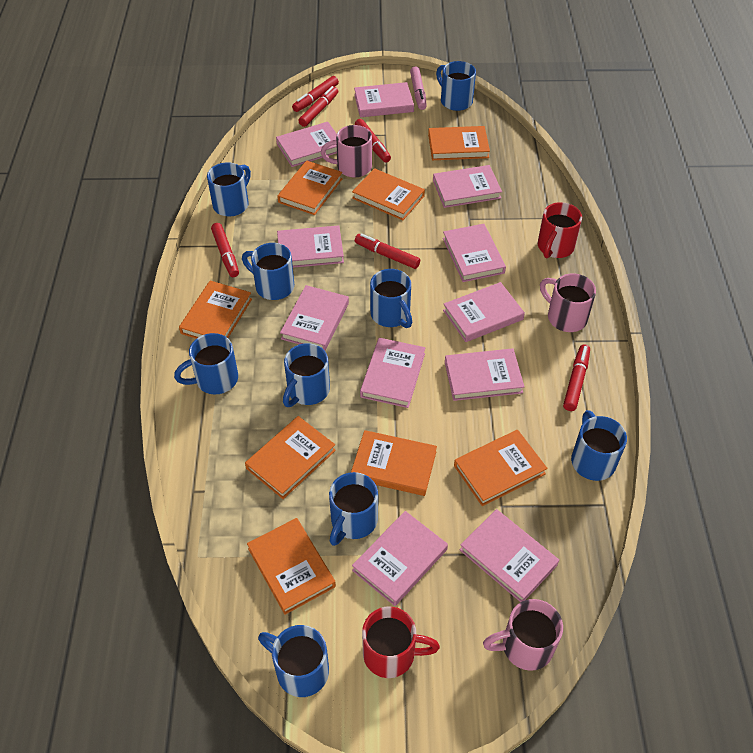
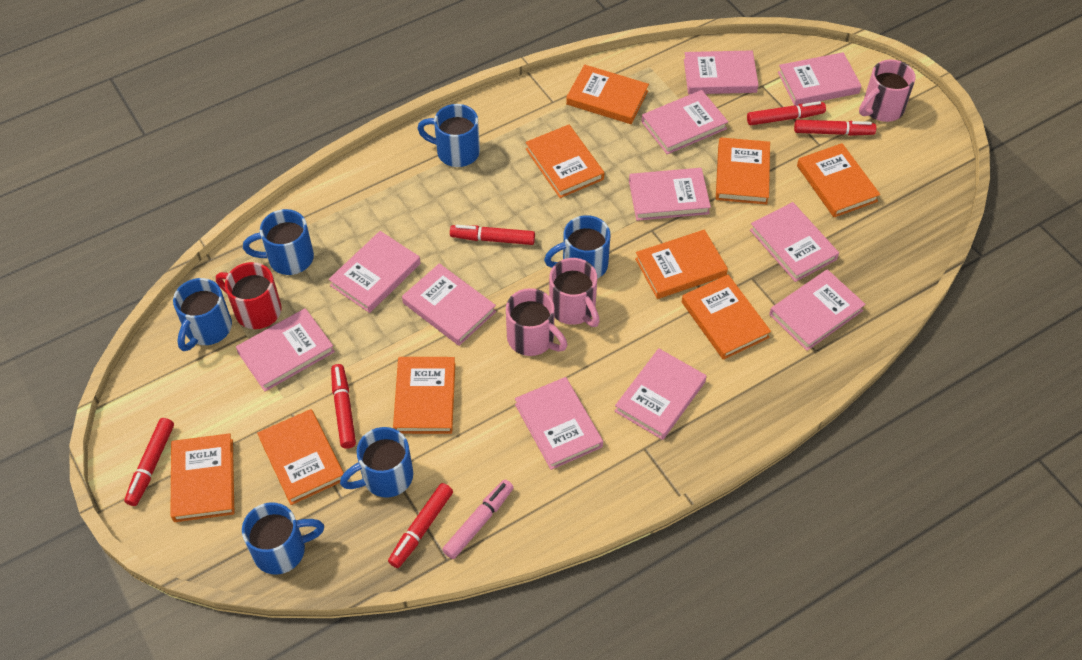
blue mug: 9 -> 6
orange book: 8 -> 9
red mug: 2 -> 1

